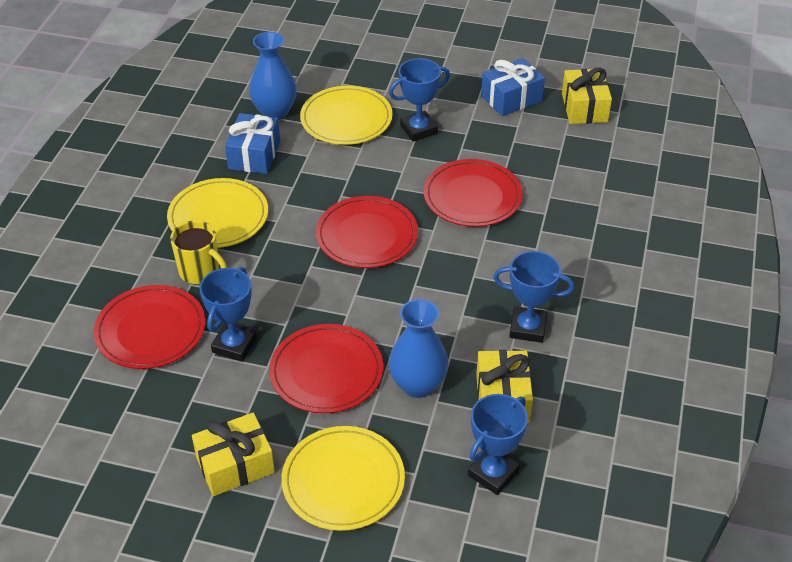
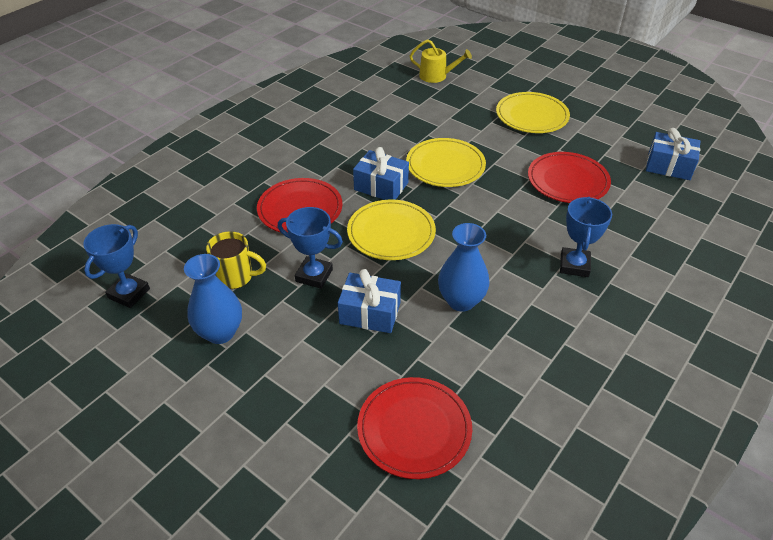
blue gift: 2 -> 3
blue trophy: 4 -> 3
red plate: 4 -> 3
yellow gift: 3 -> 0
yellow watering can: 0 -> 1

